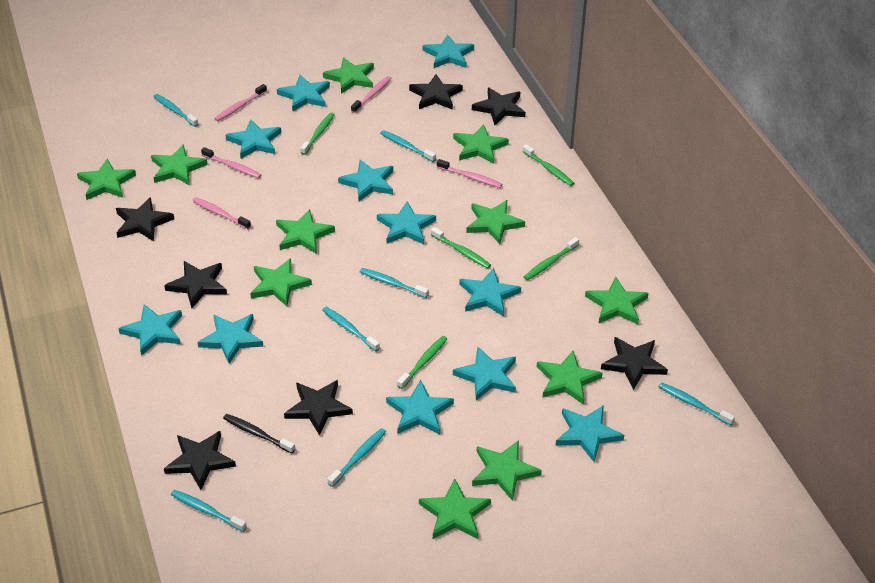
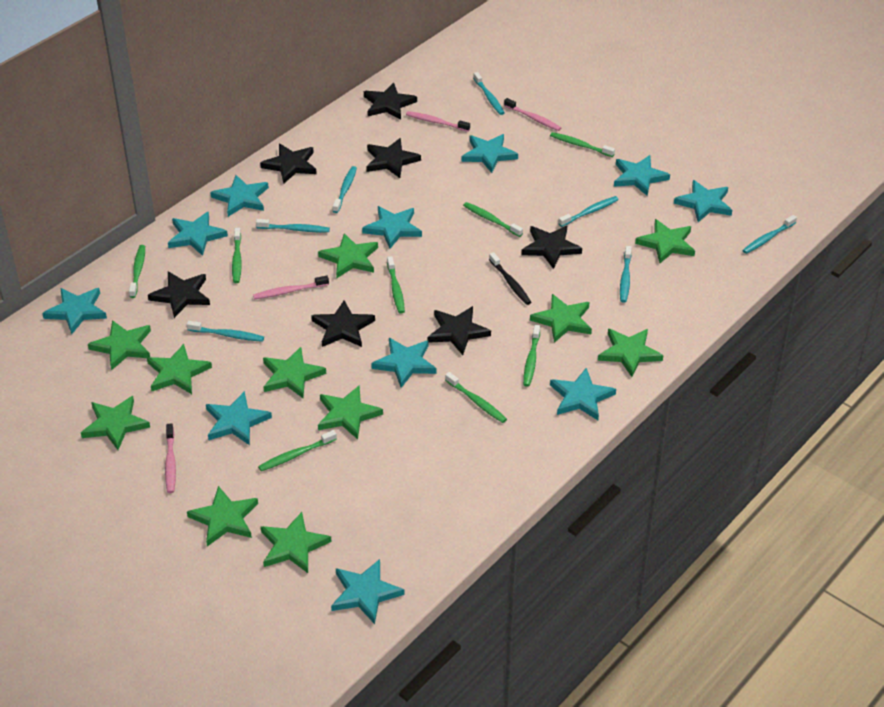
green toothbrush: 5 -> 8
pink toothbrush: 5 -> 4

